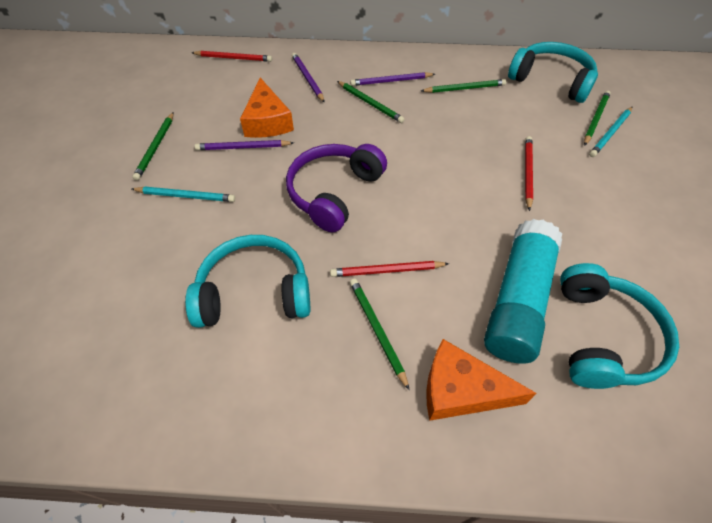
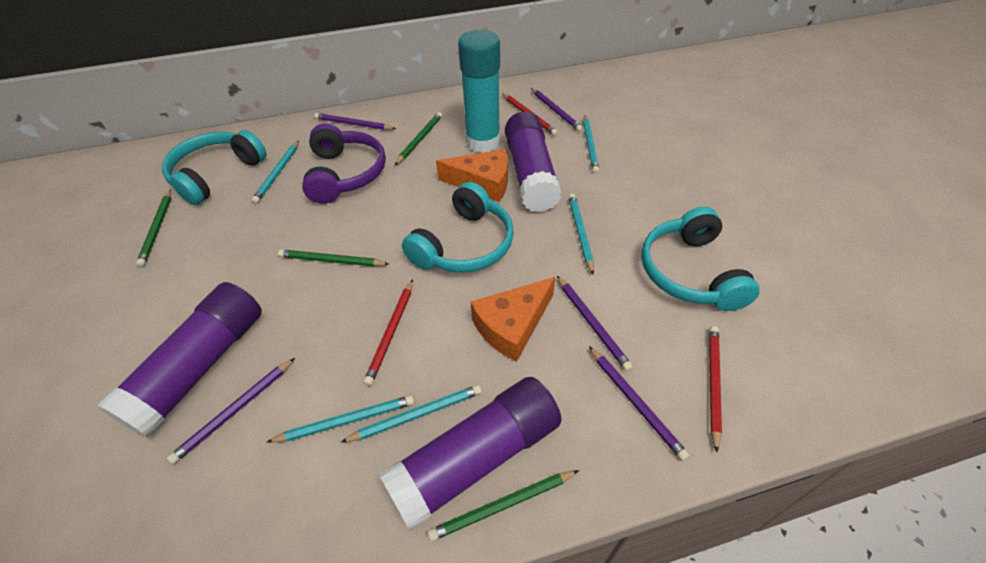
green pencil: 5 -> 4
purple glue stick: 0 -> 3
purple pencil: 3 -> 5
turquoise pencil: 2 -> 5

